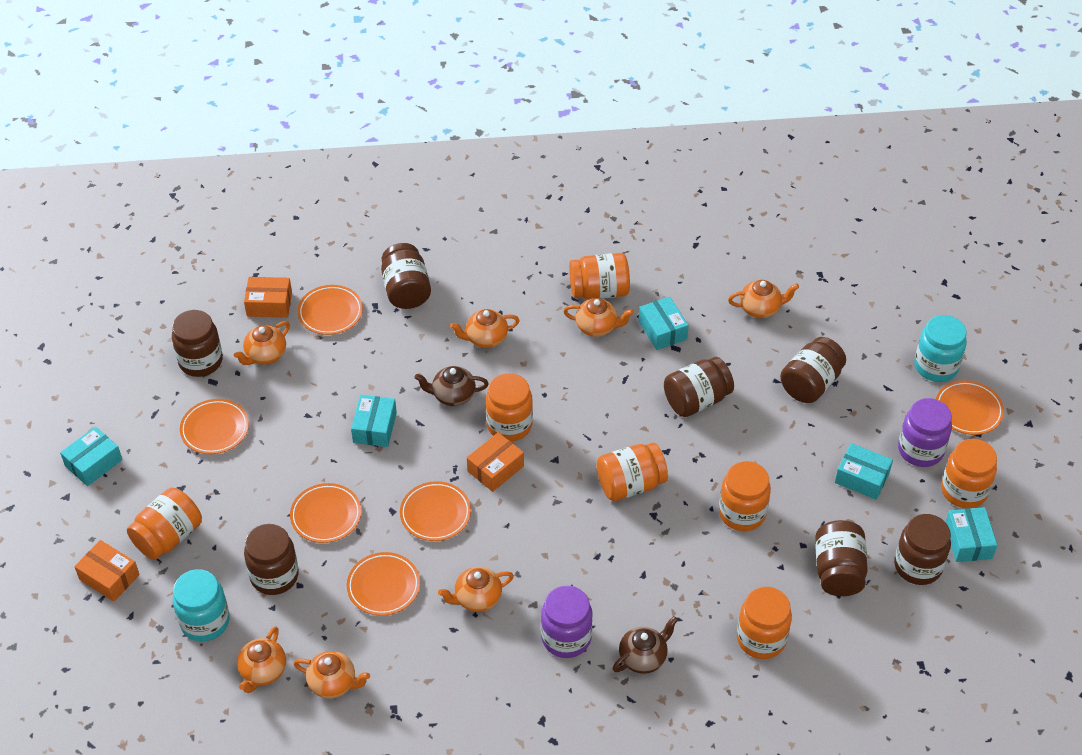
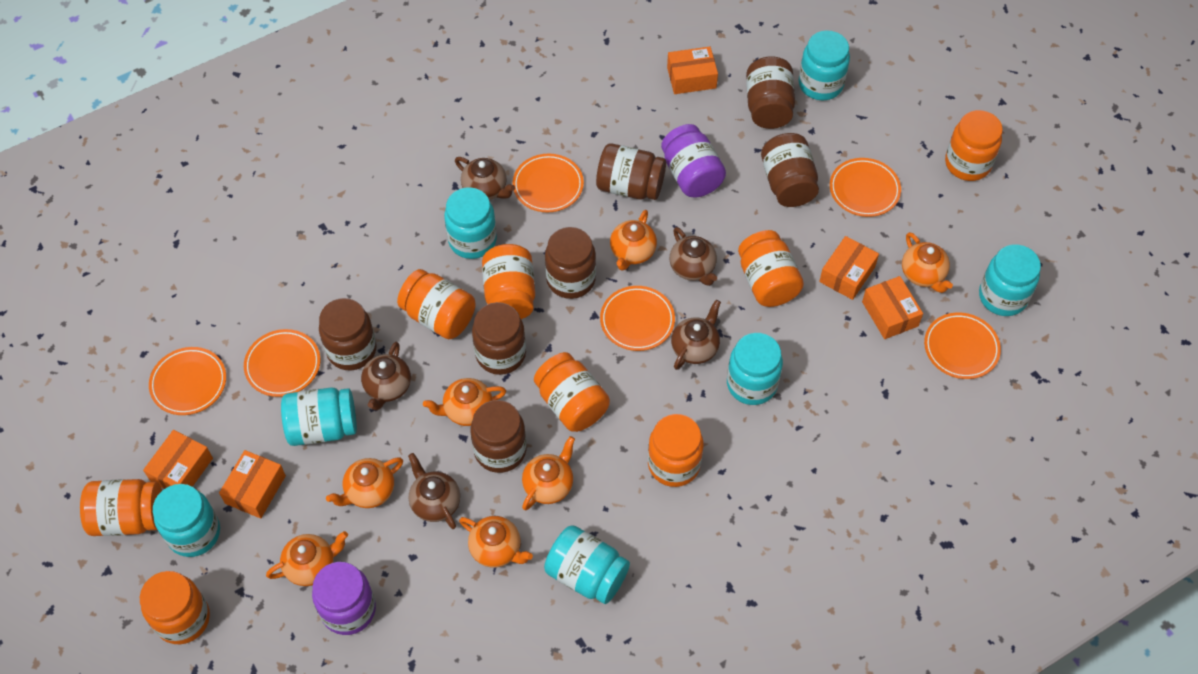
brown teapot: 2 -> 5
orange box: 3 -> 5
orange jar: 7 -> 8
turquoise box: 5 -> 0
turquoise jar: 2 -> 7

